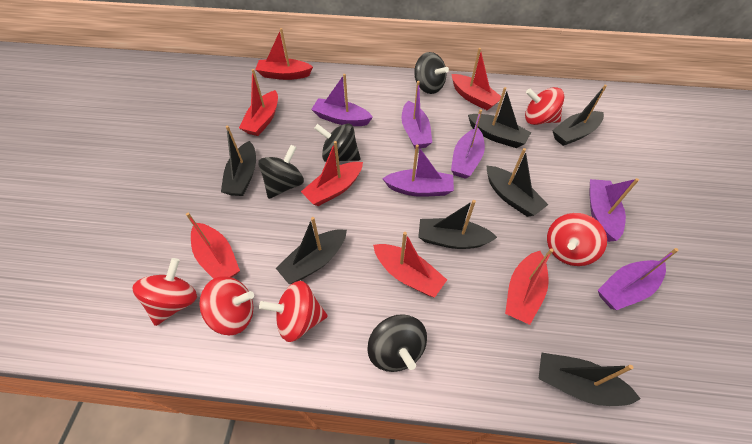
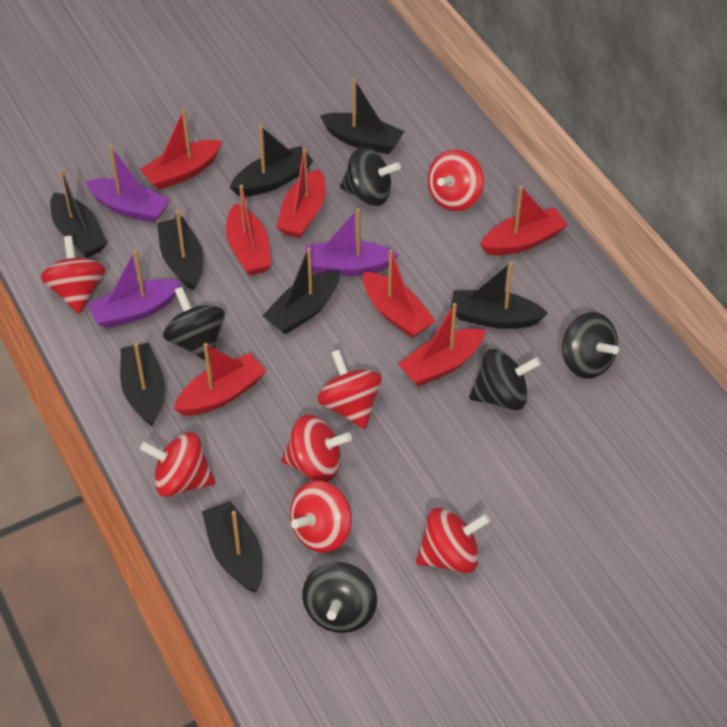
black boat: 7 -> 8
black spinning top: 4 -> 5
purple boat: 6 -> 3
red spinning top: 5 -> 7

